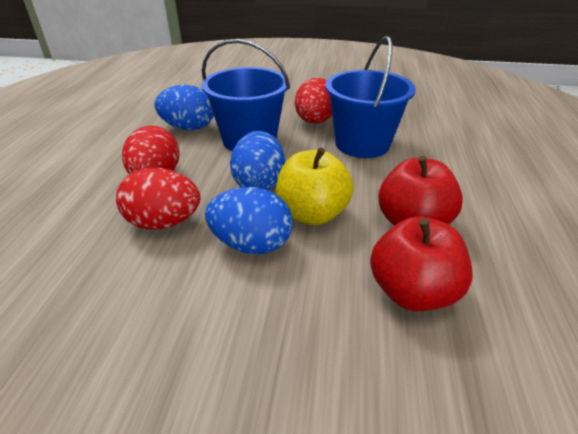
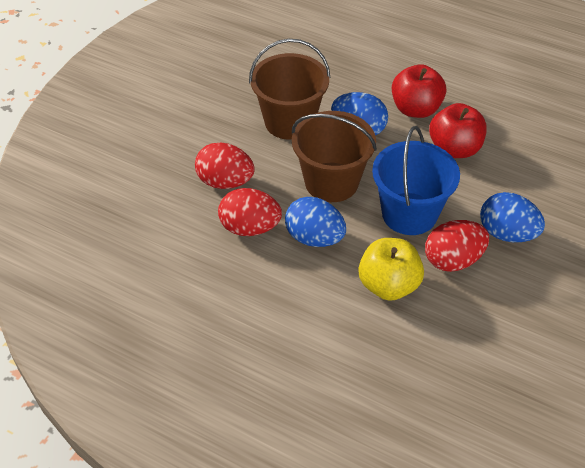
blue bucket: 2 -> 1
brown bucket: 0 -> 2

